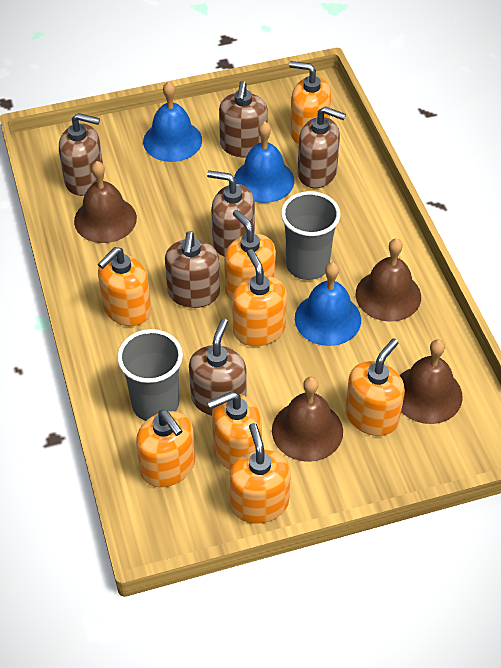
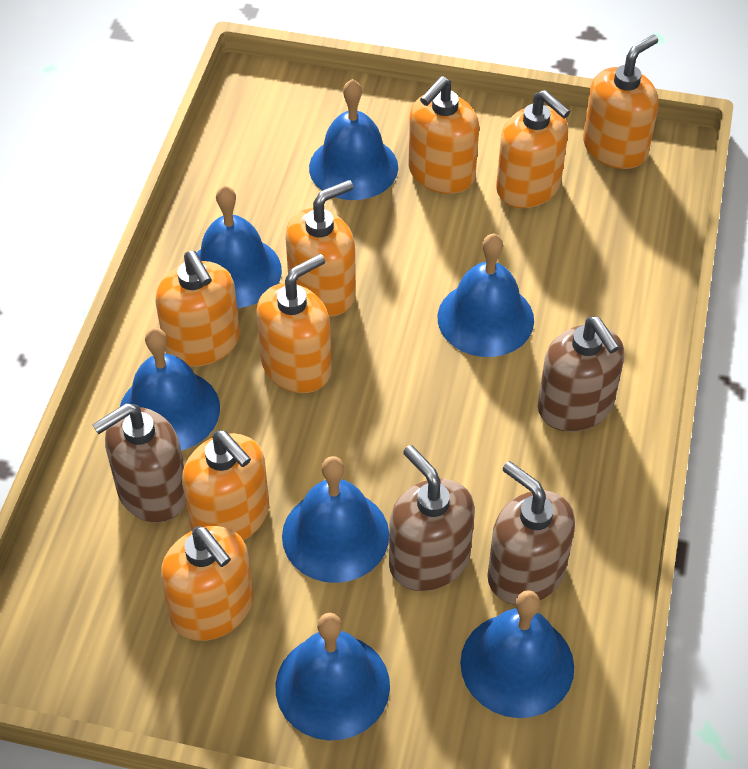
blue bell: 3 -> 7
brown bell: 4 -> 0
brown soap dispenser: 6 -> 4
grey cup: 2 -> 0

